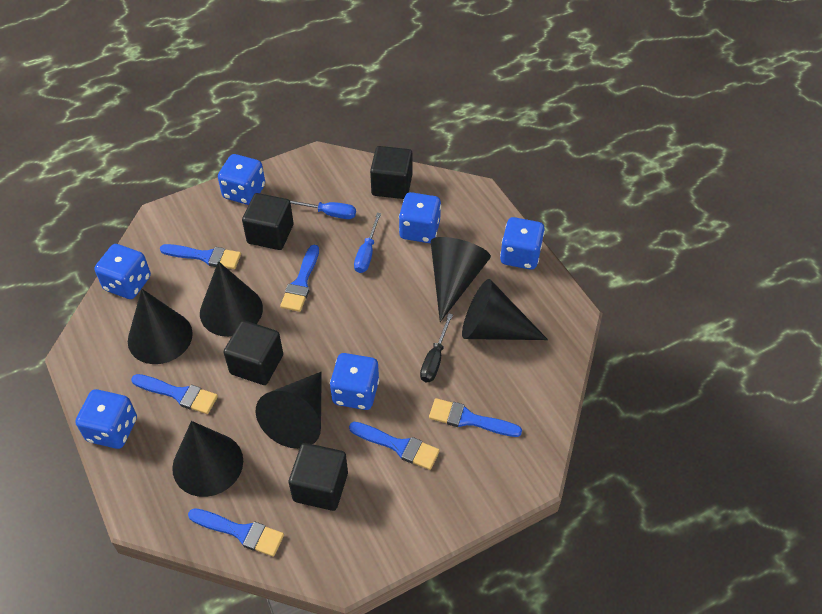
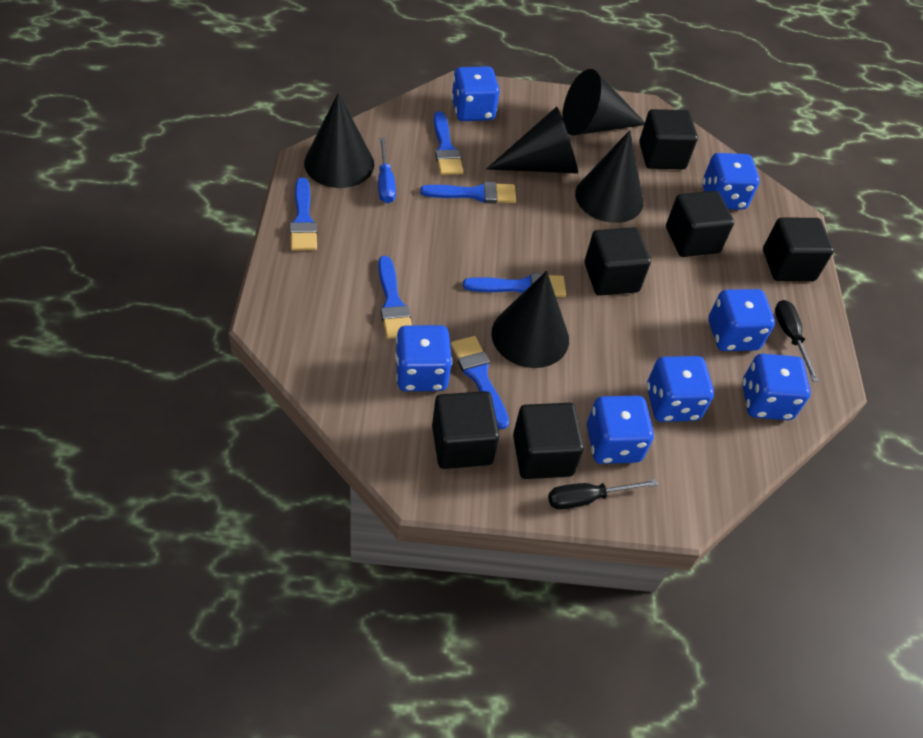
black cone: 6 -> 5
black cube: 4 -> 6
black screwdriver: 1 -> 2
blue dice: 6 -> 7
blue screwdriver: 2 -> 1

